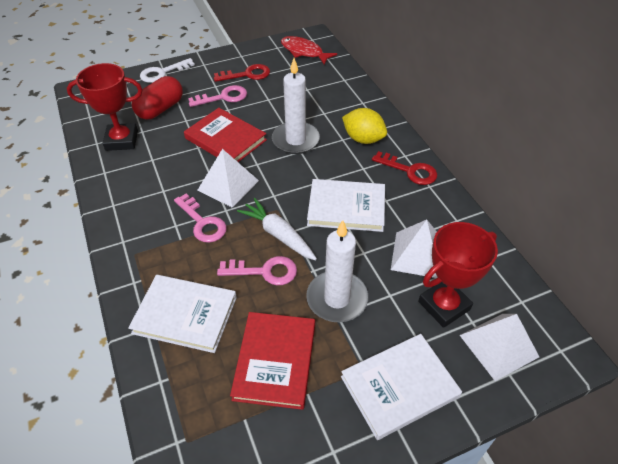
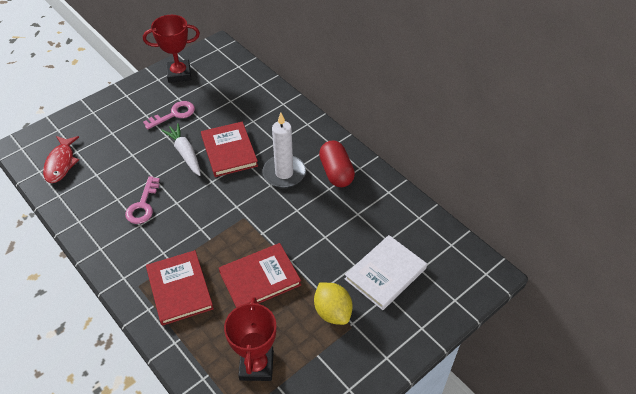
pink key: 3 -> 2
red book: 2 -> 3
red key: 2 -> 0
white book: 3 -> 1
white candle: 2 -> 1
white key: 1 -> 0
white pyramid: 3 -> 0

